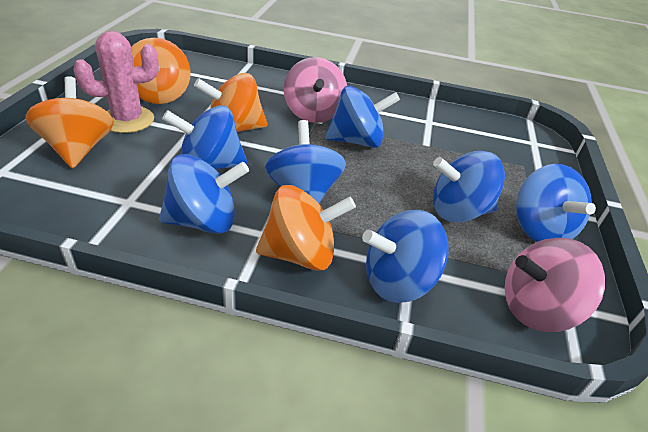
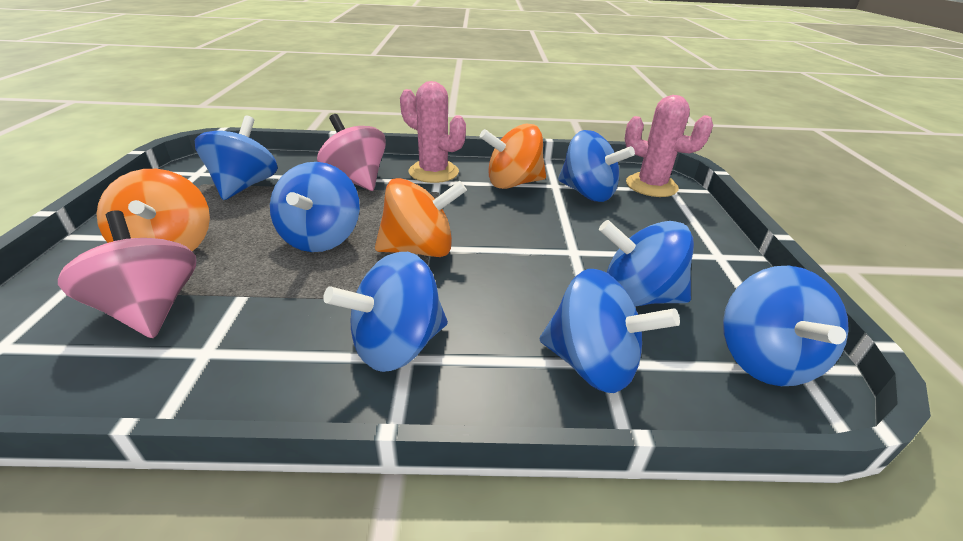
orange spinning top: 4 -> 3
pink cactus: 1 -> 2

